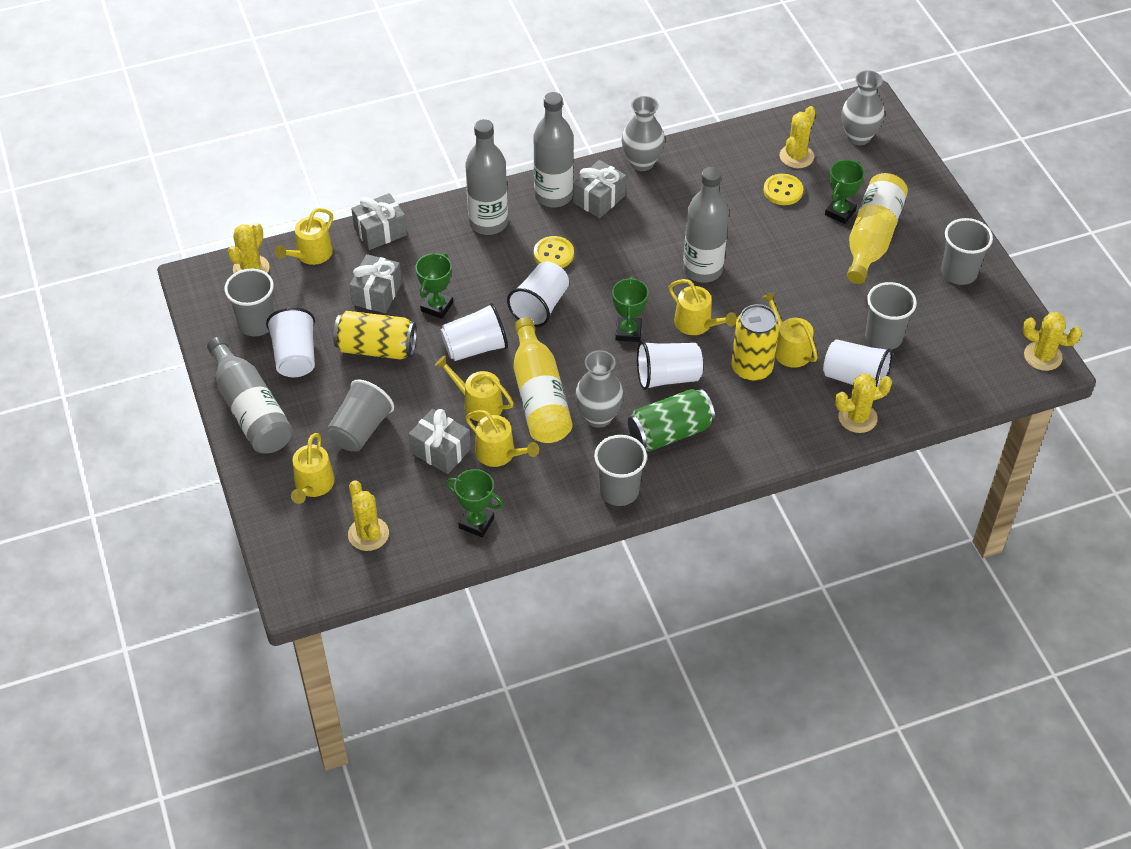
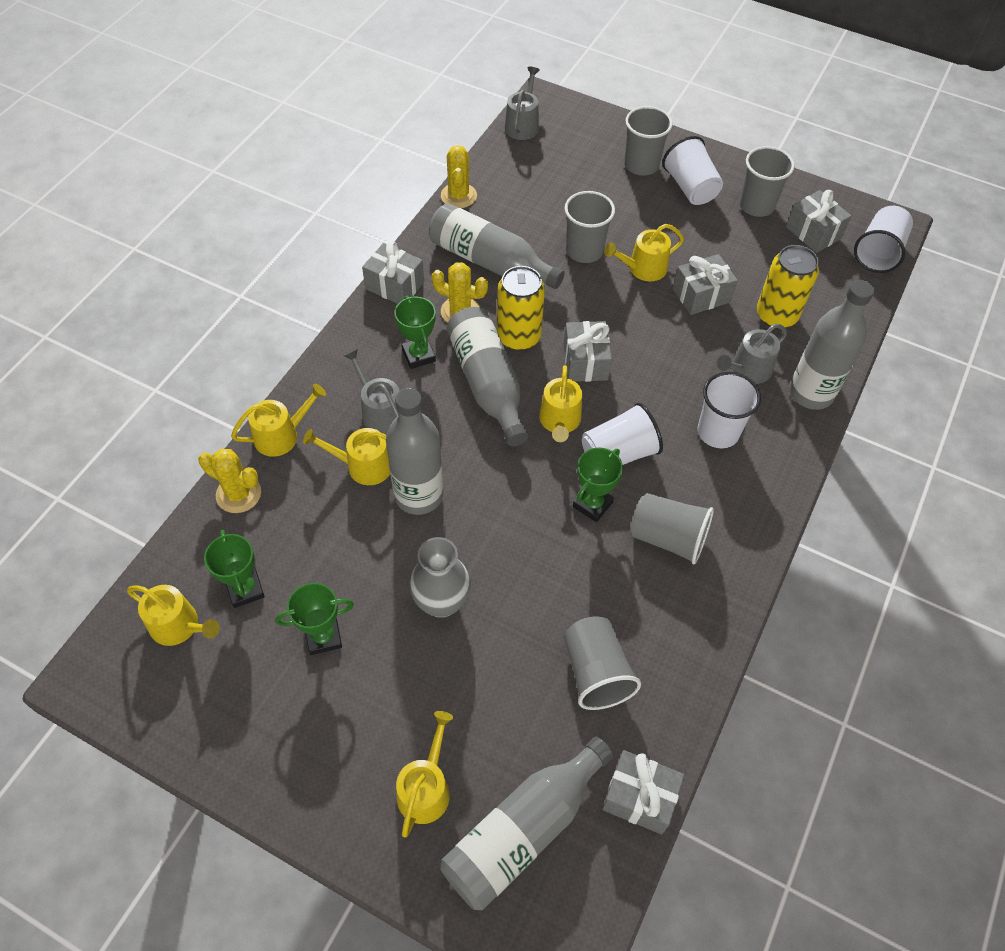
green can: 1 -> 0
grey bottle: 4 -> 5
grey gift: 4 -> 5
grey vase: 3 -> 1
grey watering can: 0 -> 3
white cup: 5 -> 4
yellow bottle: 2 -> 0
yellow button: 2 -> 0
yellow cactus: 5 -> 3

